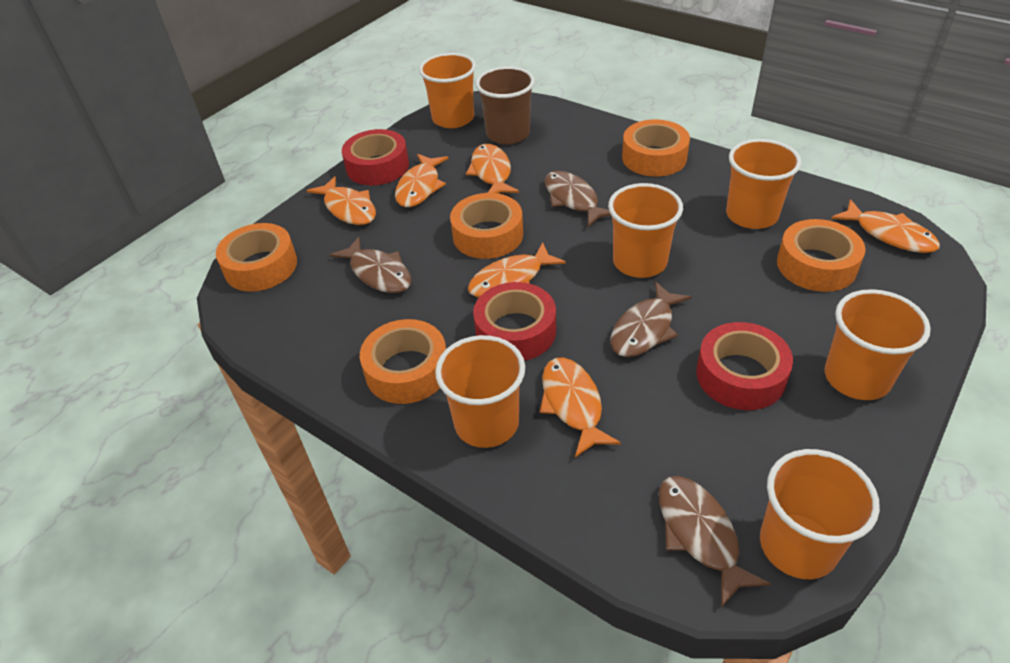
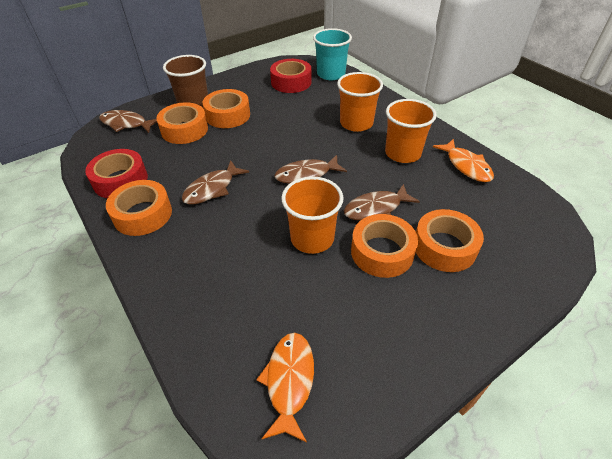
orange cup: 6 -> 3
orange fish: 6 -> 2
red tape: 3 -> 2
turquoise cup: 0 -> 1

